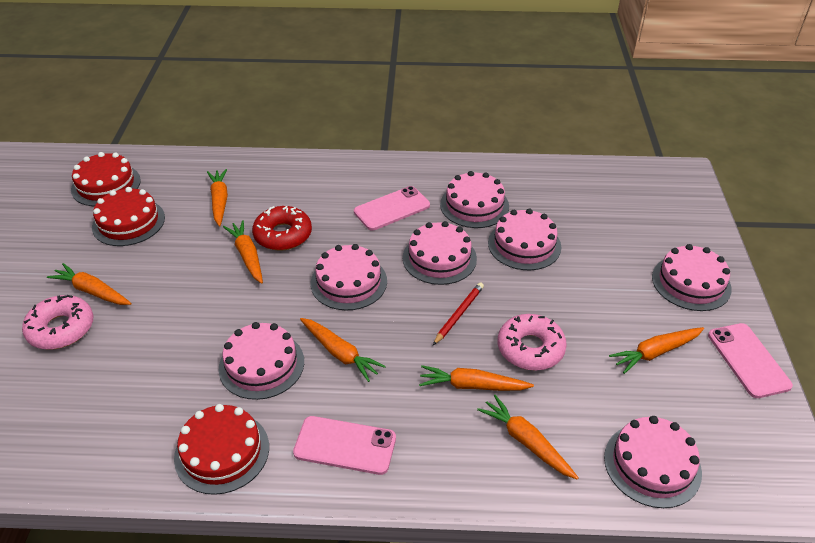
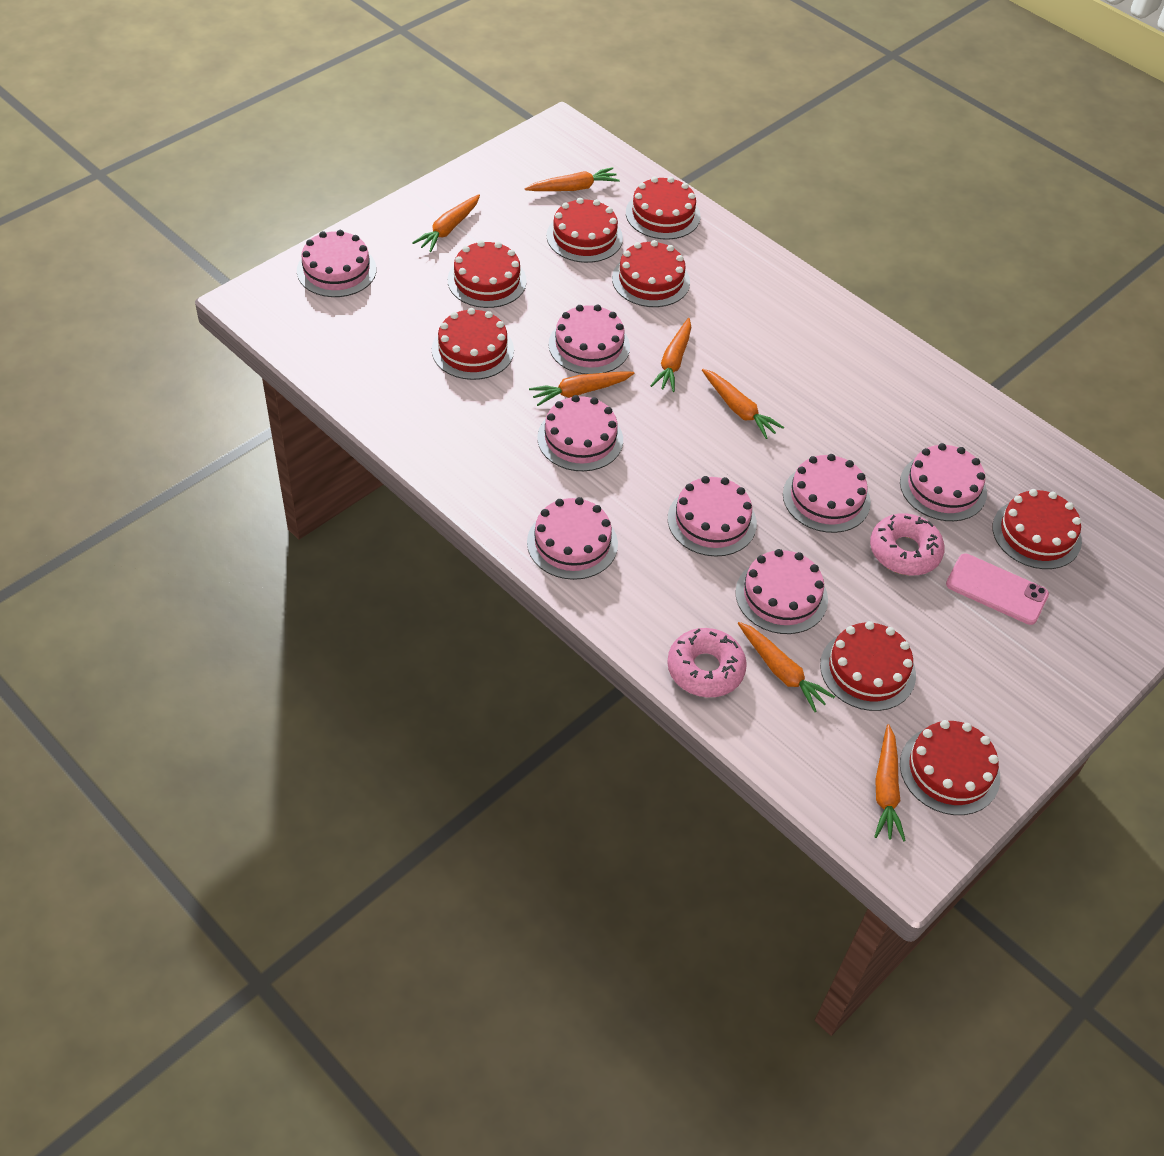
pink cake: 7 -> 8
pink phone: 3 -> 1
red cake: 3 -> 8
red donut: 1 -> 0
red pencil: 1 -> 0

